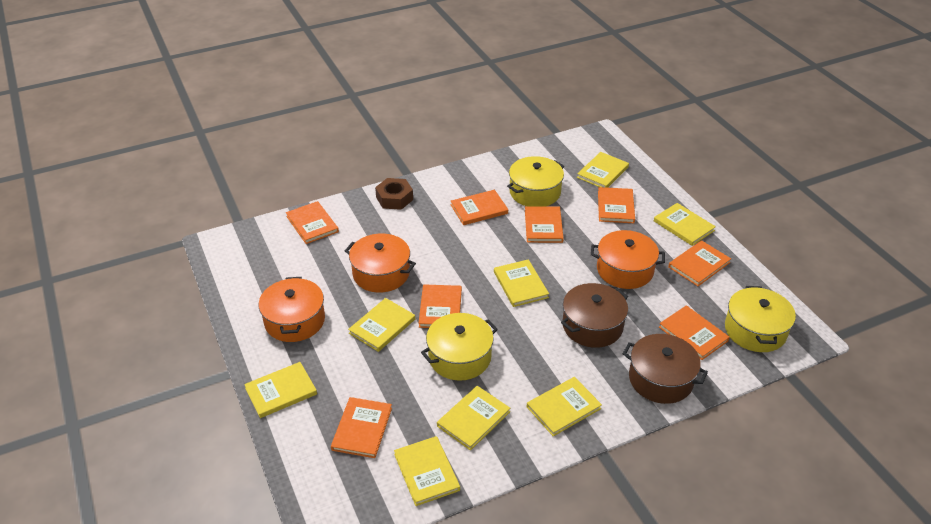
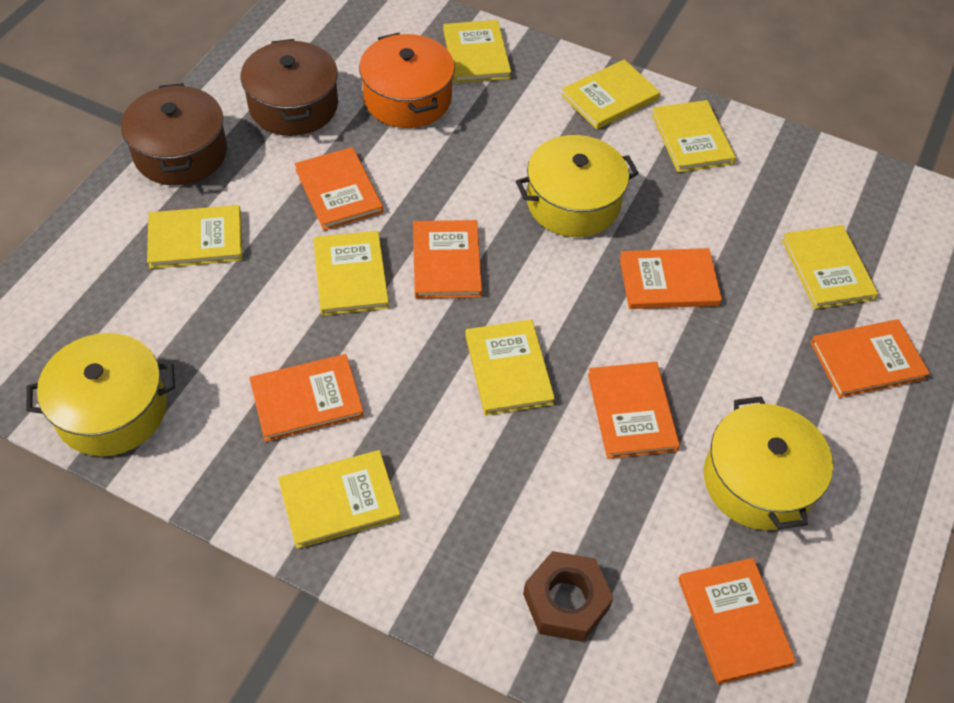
orange book: 8 -> 7
orange pot: 3 -> 1

